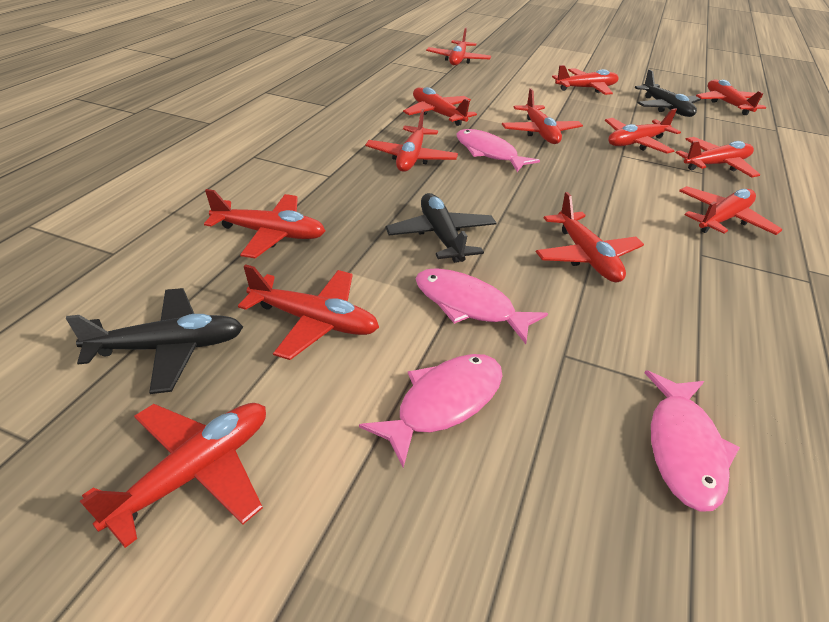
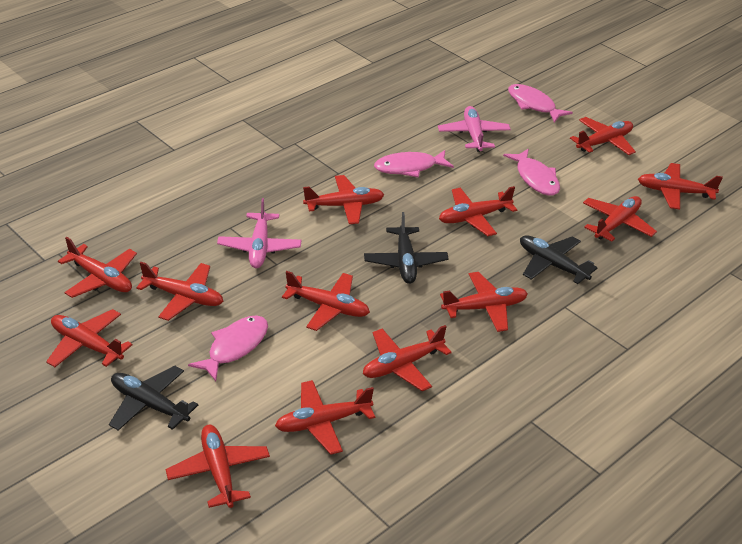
pink plane: 0 -> 2

